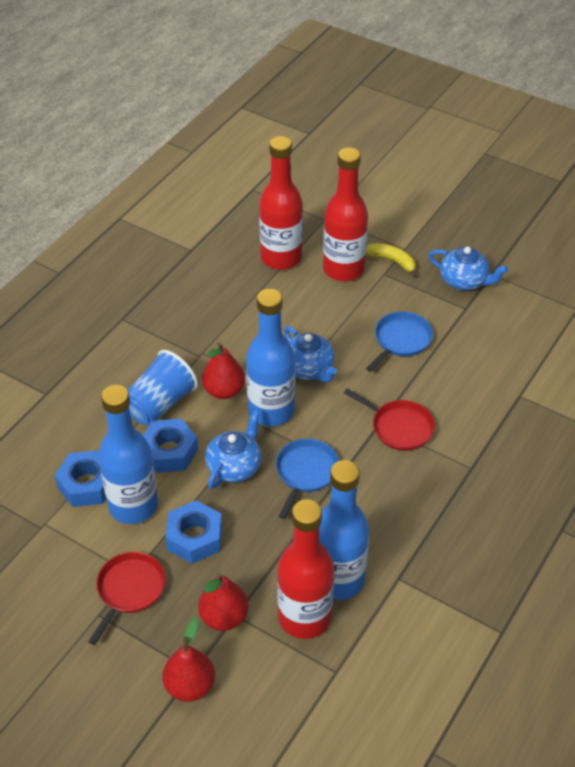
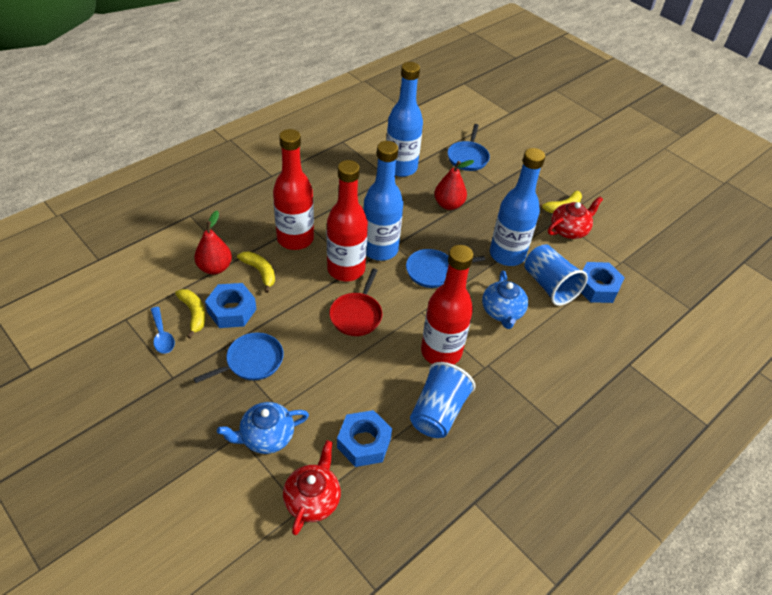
blue cup: 1 -> 2
blue pan: 2 -> 3
blue spoon: 0 -> 1
blue teapot: 3 -> 2
red pan: 2 -> 1
red pear: 3 -> 2
red teapot: 0 -> 2
yellow banana: 1 -> 3

